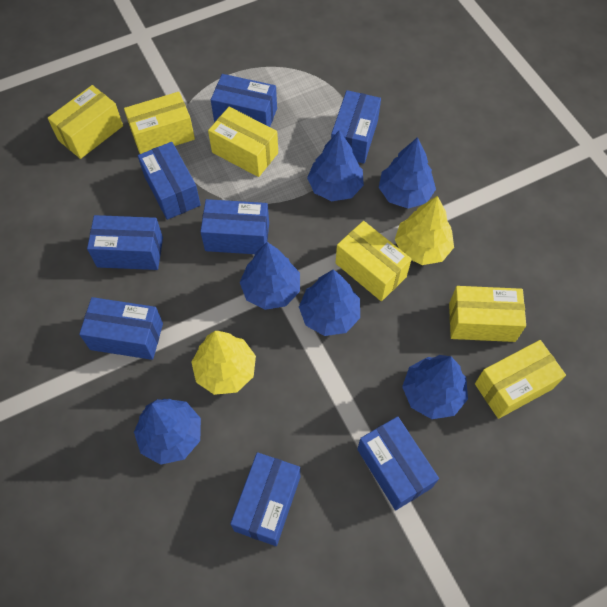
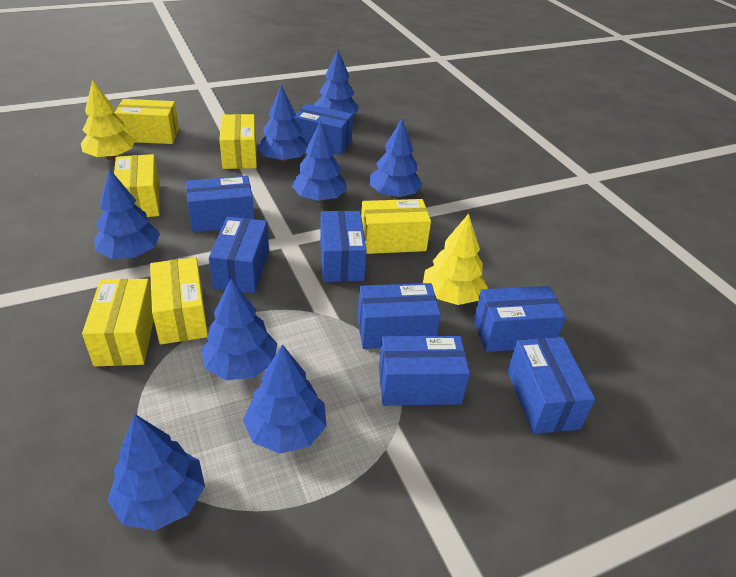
blue tree: 6 -> 8

